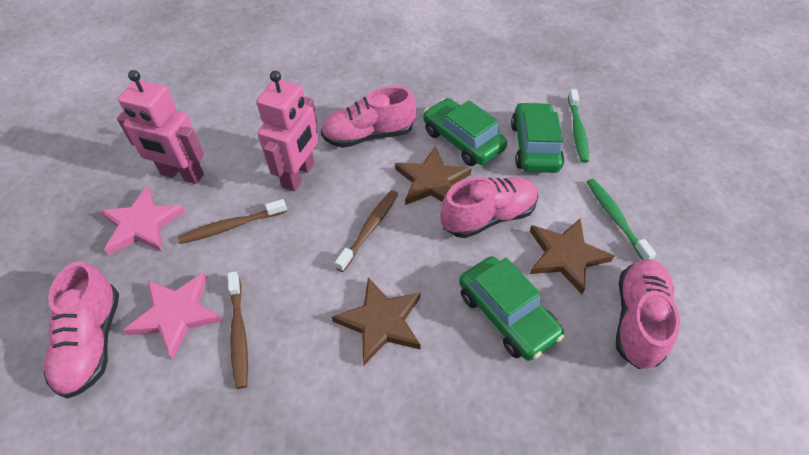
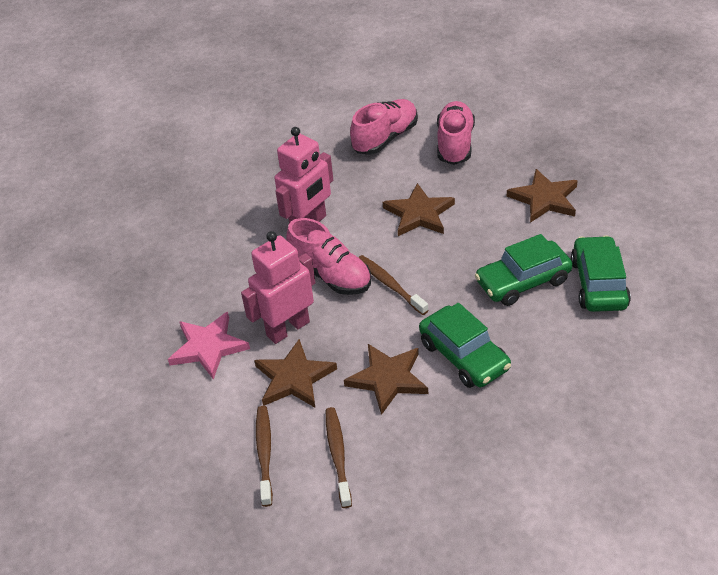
brown star: 3 -> 4
green toothbrush: 2 -> 0
pink shoe: 4 -> 3
pink star: 2 -> 1

